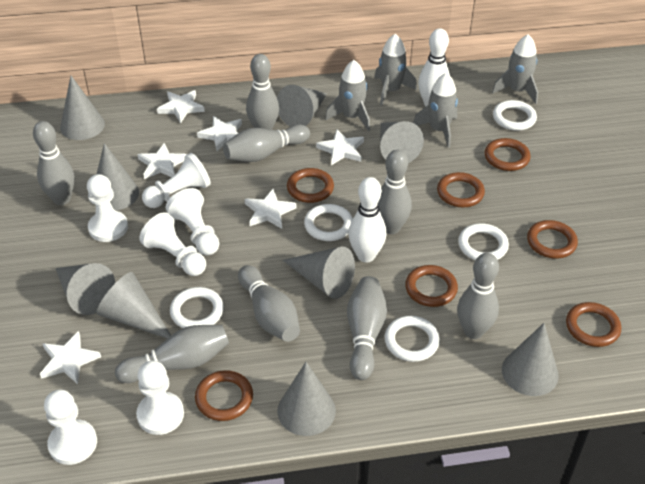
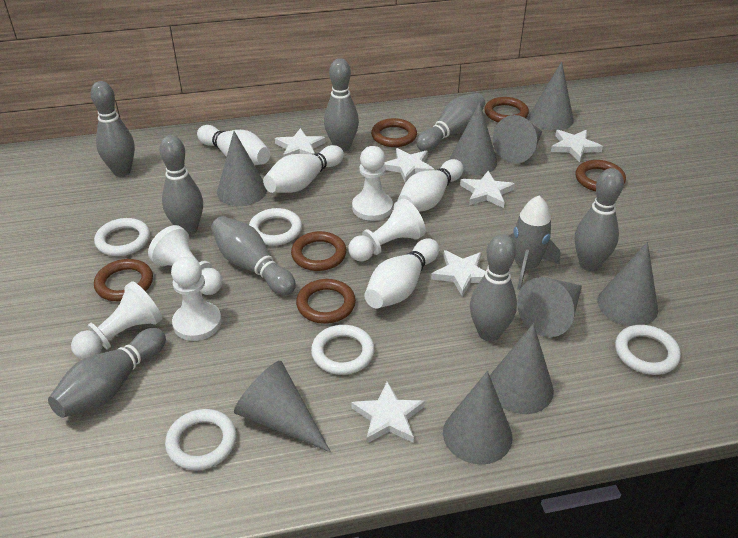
brown ring: 7 -> 6
grey rocket: 4 -> 1
white bowling pin: 2 -> 4
white pawn: 6 -> 5

